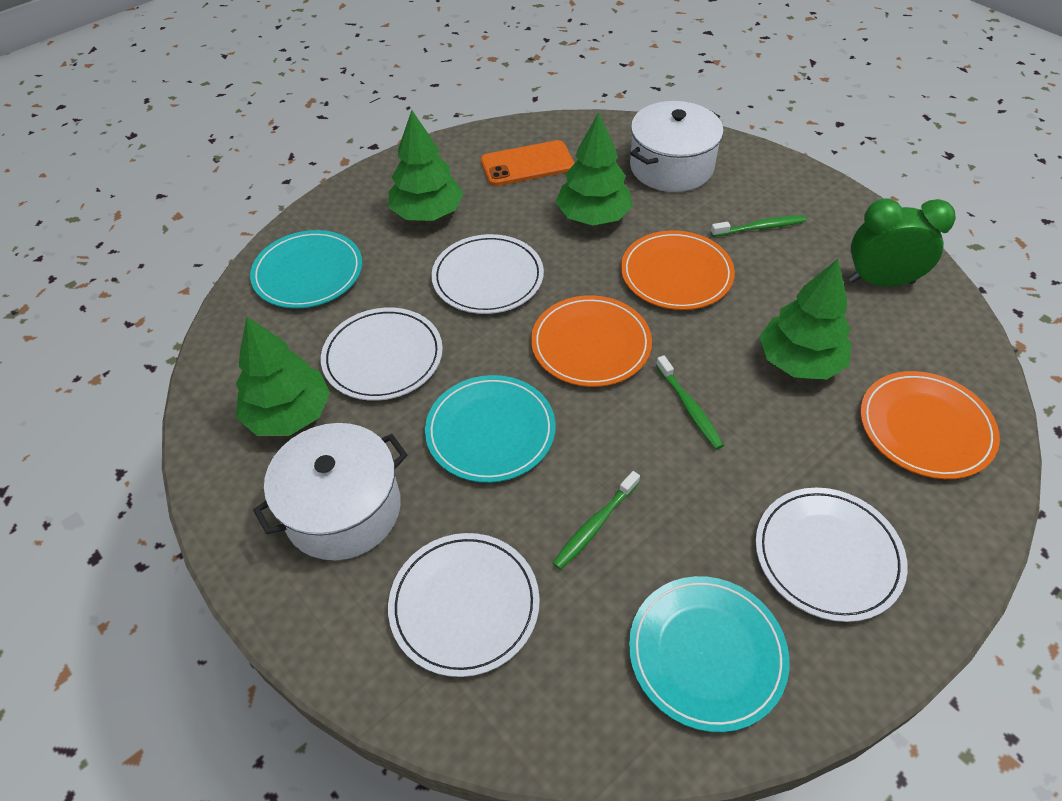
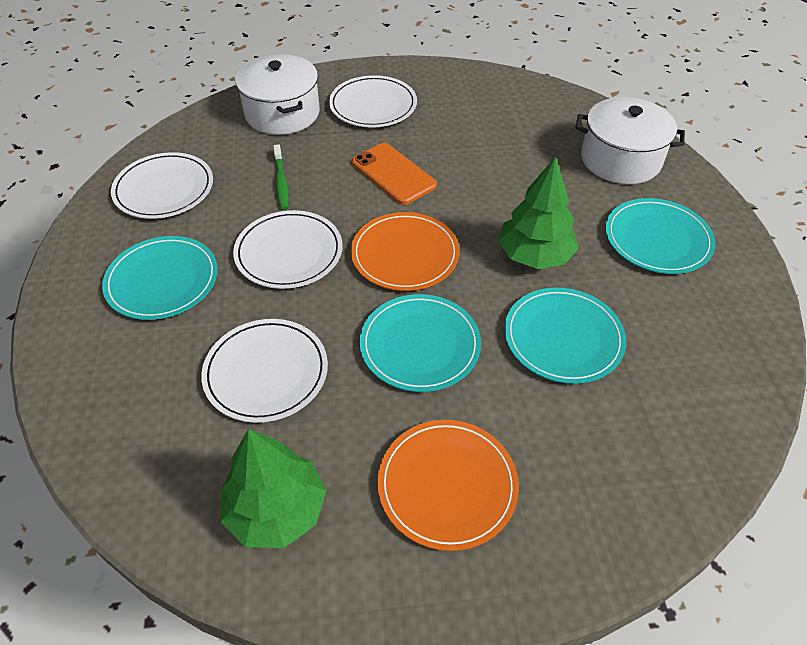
green clock: 1 -> 0
green toothbrush: 3 -> 1
green tree: 4 -> 2
orange plate: 3 -> 2
turquoise plate: 3 -> 4

